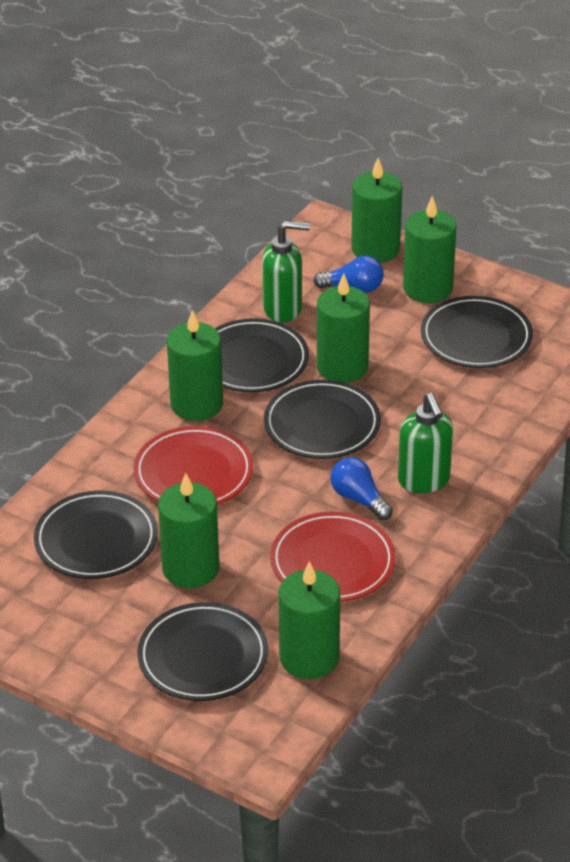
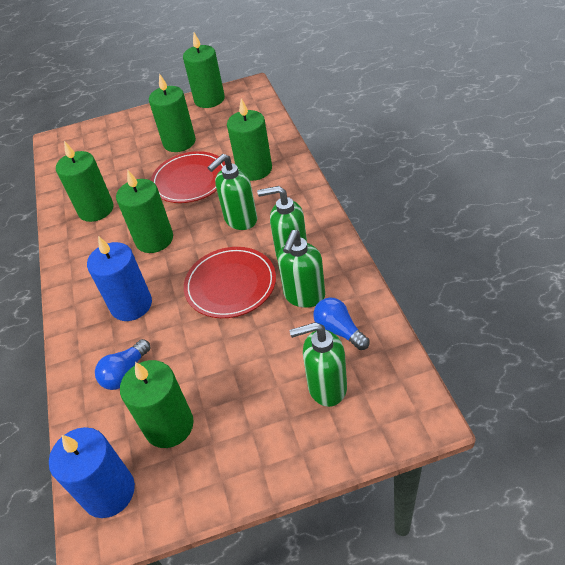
black plate: 5 -> 0
blue candle: 0 -> 2
green soap dispenser: 2 -> 4

